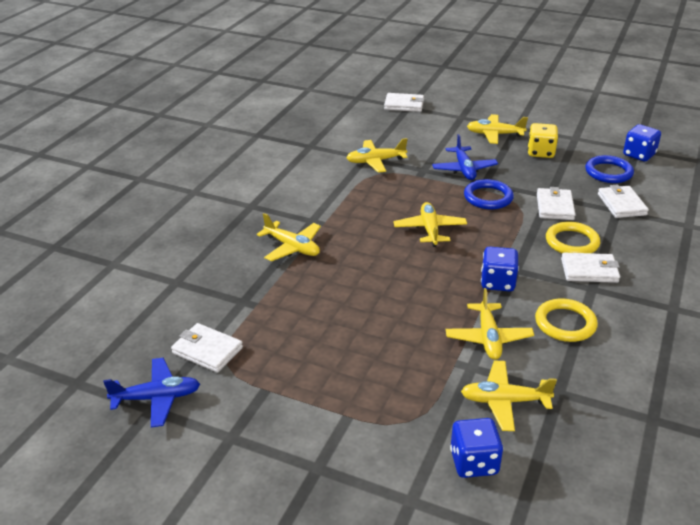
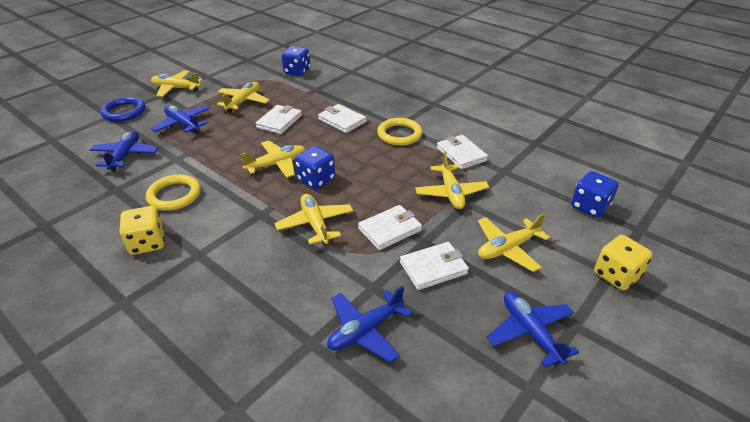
blue plane: 2 -> 4
blue ring: 2 -> 1
yellow dice: 1 -> 2

